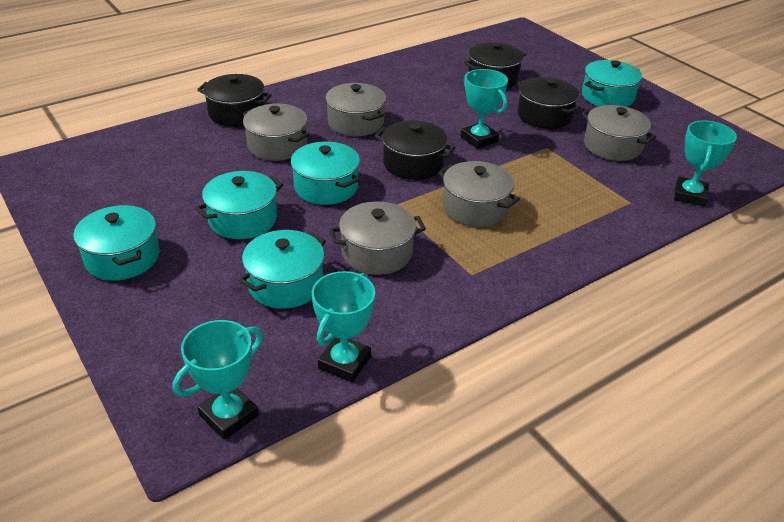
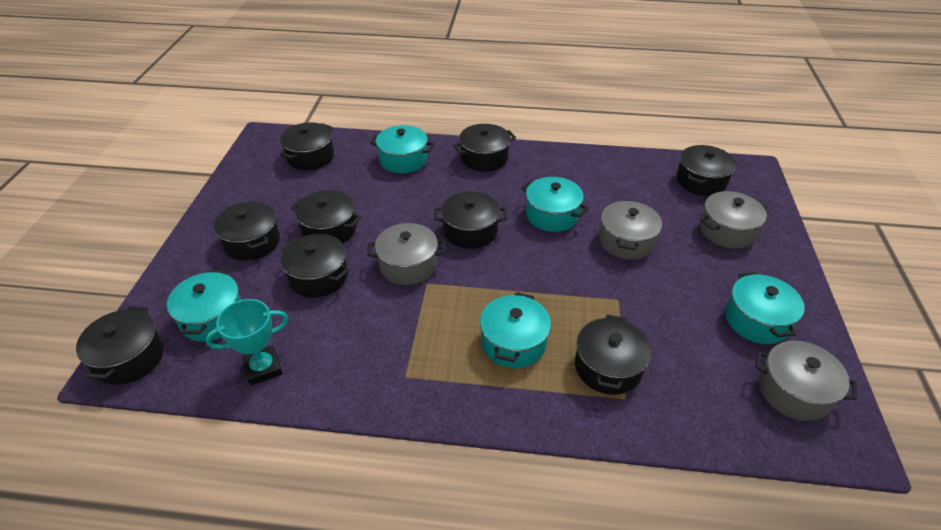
black pot: 4 -> 9
grey pot: 5 -> 4
turquoise trophy: 4 -> 1

